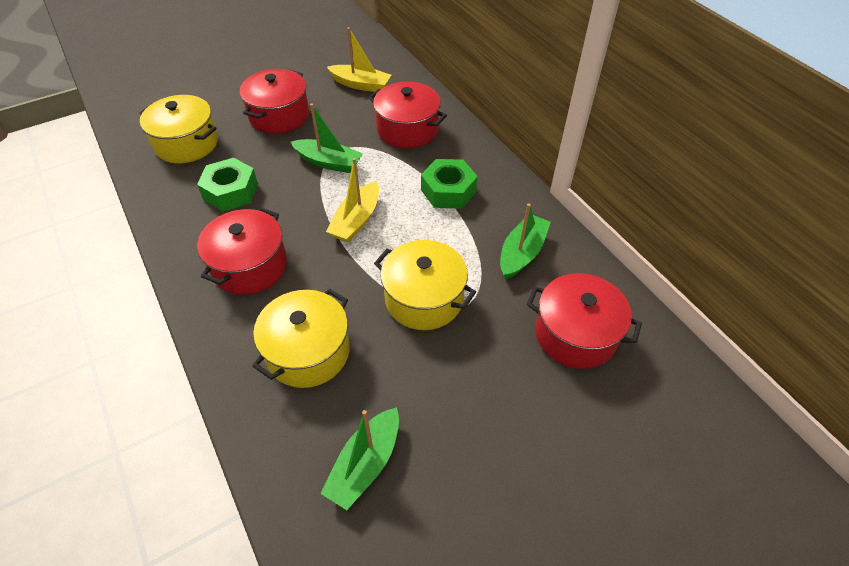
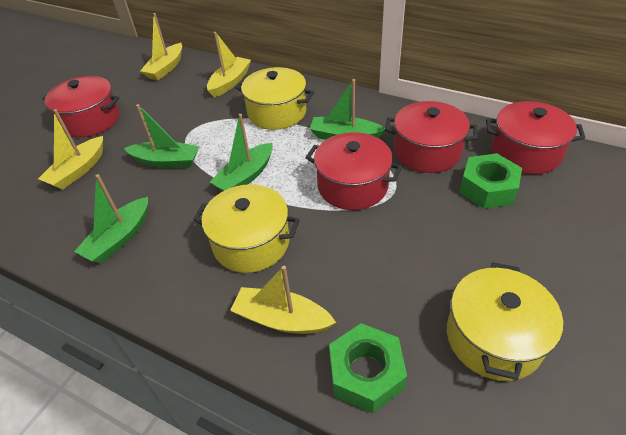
green boat: 3 -> 4
yellow boat: 2 -> 4

